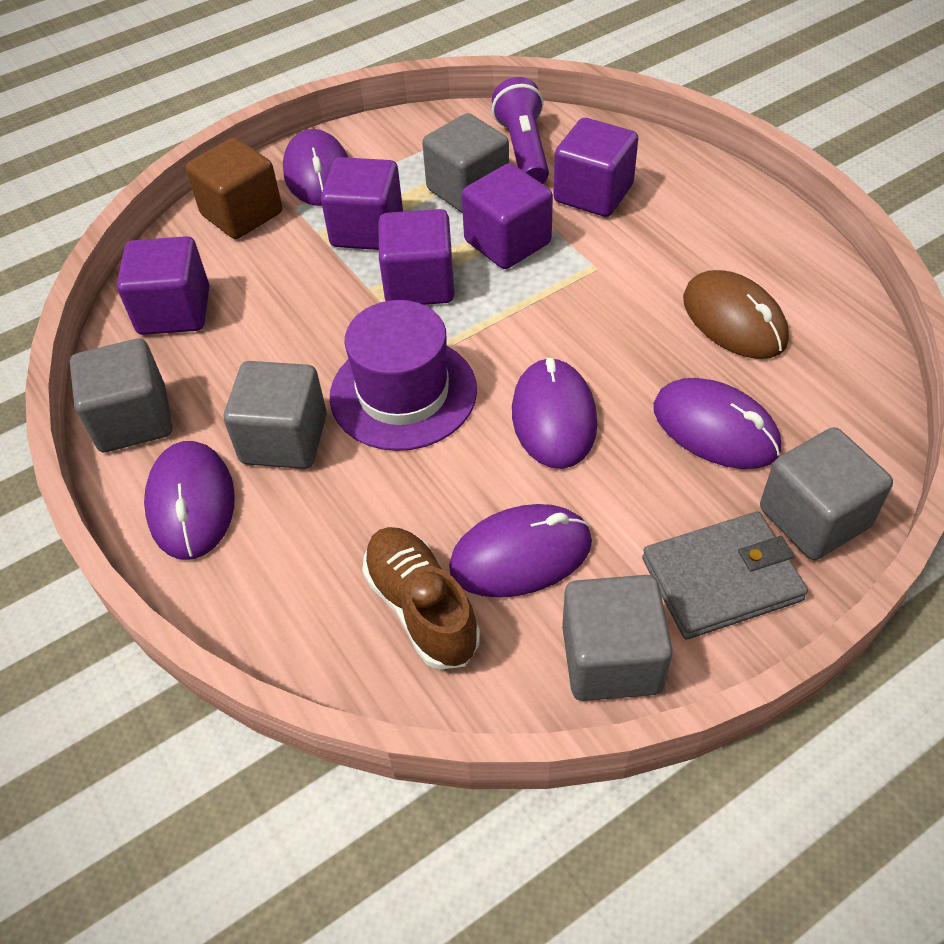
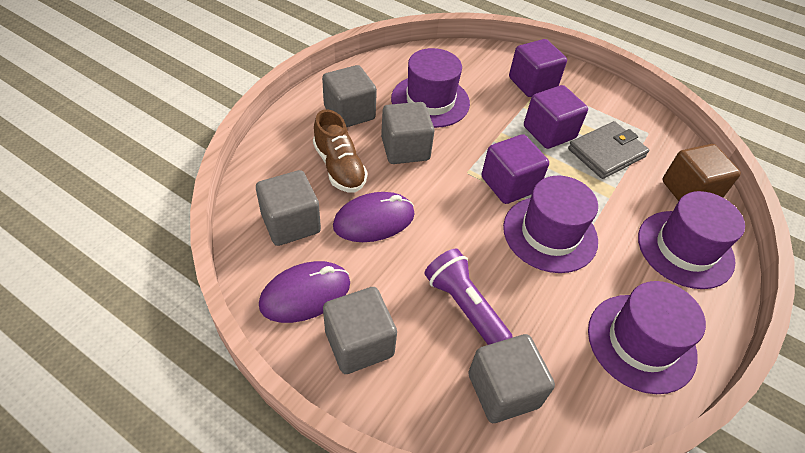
brown mouse: 1 -> 0
purple cube: 5 -> 3
purple hat: 1 -> 4
purple mouse: 5 -> 2

